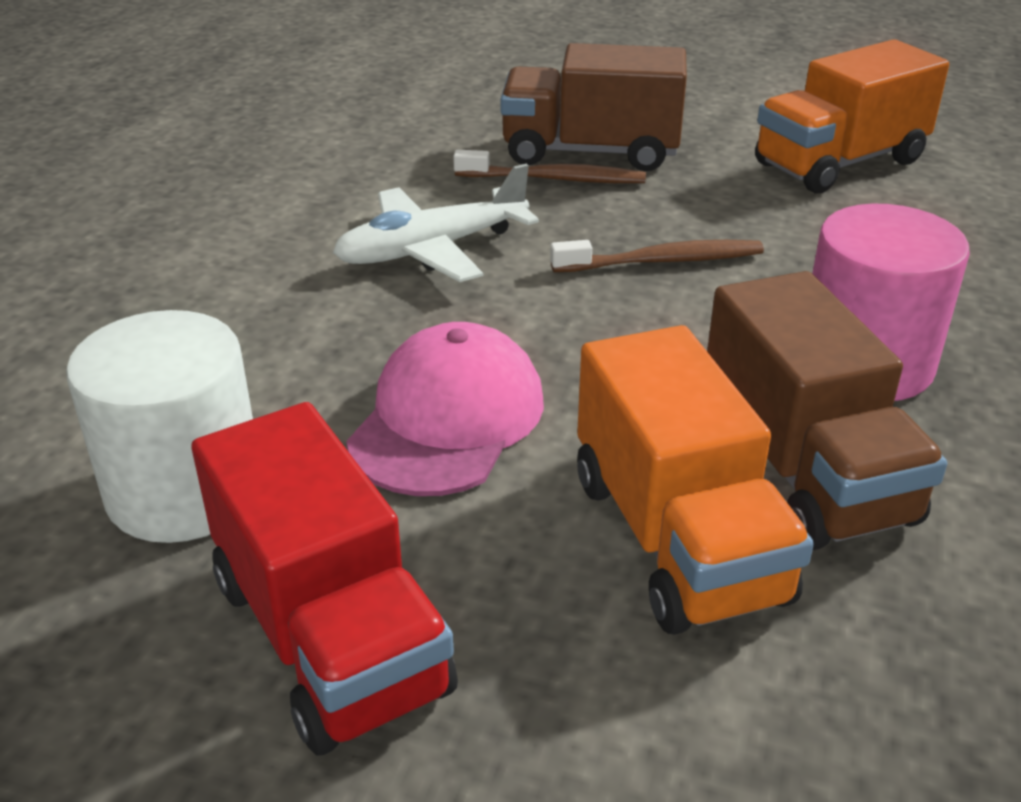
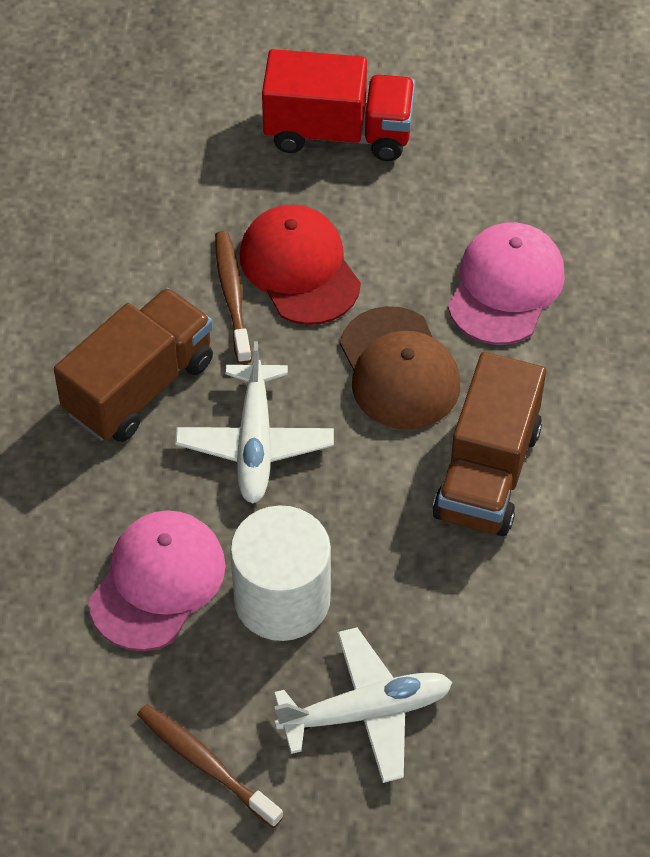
brown cap: 0 -> 1
orange truck: 2 -> 0
pink cap: 1 -> 2
pink cylinder: 1 -> 0
red cap: 0 -> 1
white plane: 1 -> 2

